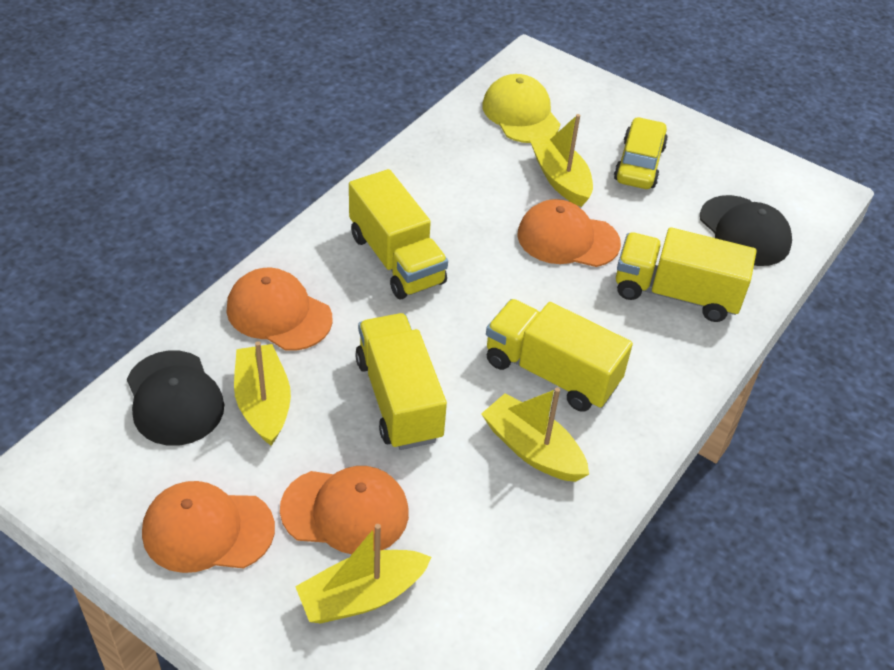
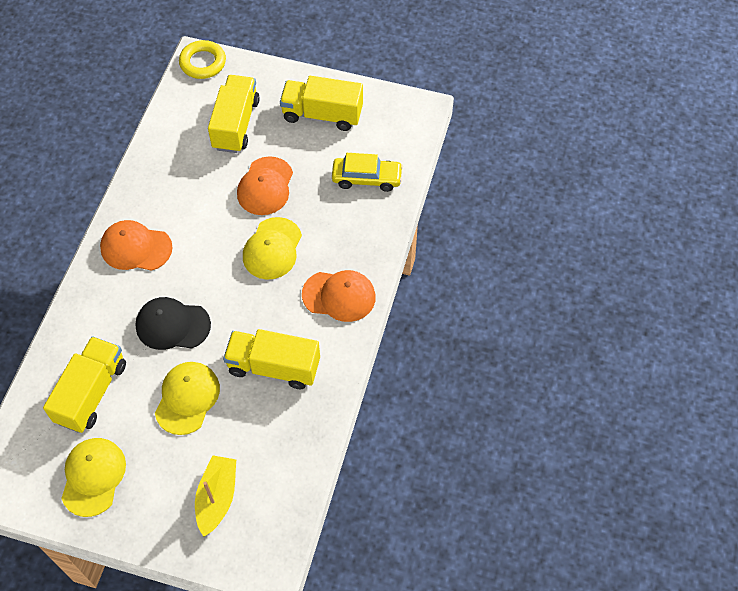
black cap: 2 -> 1
orange cap: 4 -> 3
yellow boat: 4 -> 1
yellow cap: 1 -> 3
yellow ring: 0 -> 1

